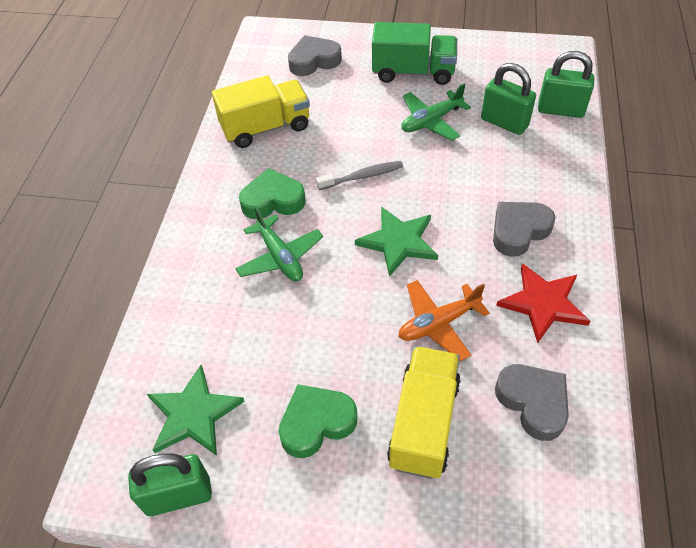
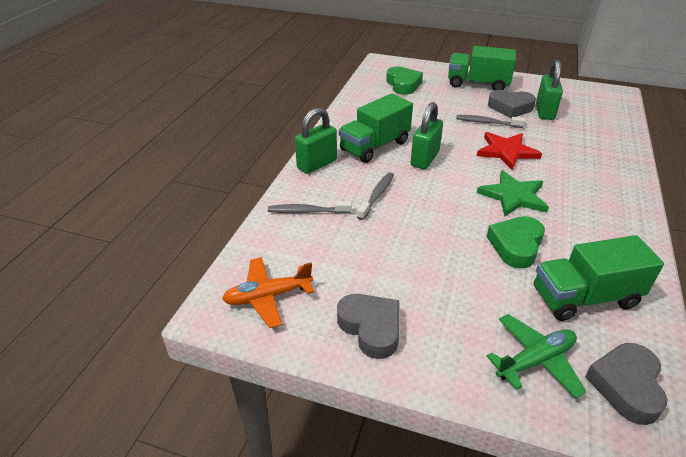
green plane: 2 -> 1
green star: 2 -> 1
green truck: 1 -> 3
grey toothbrush: 1 -> 3
yellow truck: 2 -> 0

